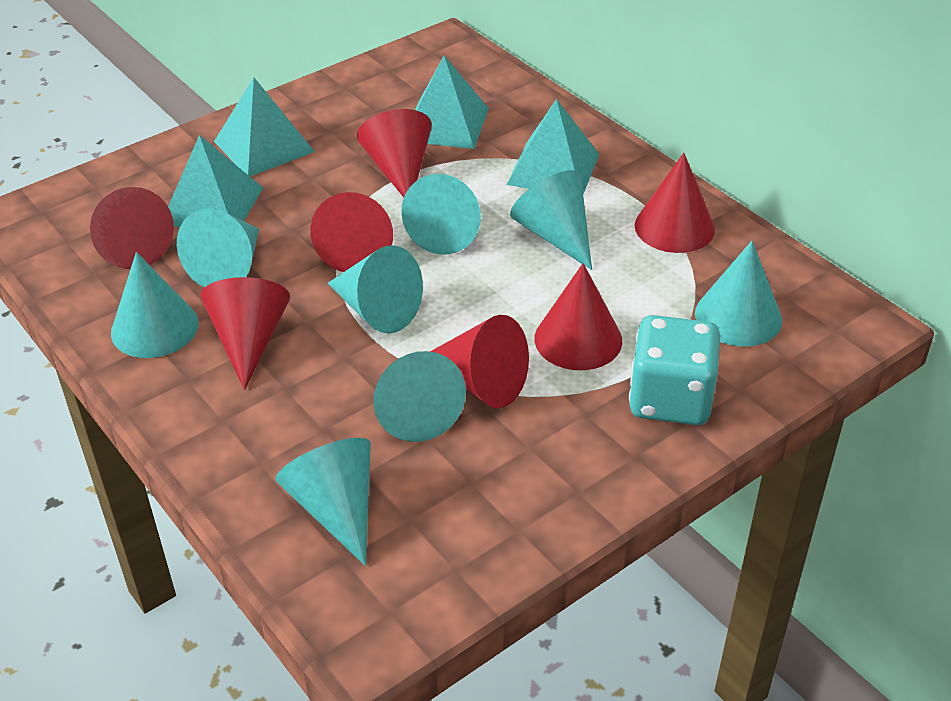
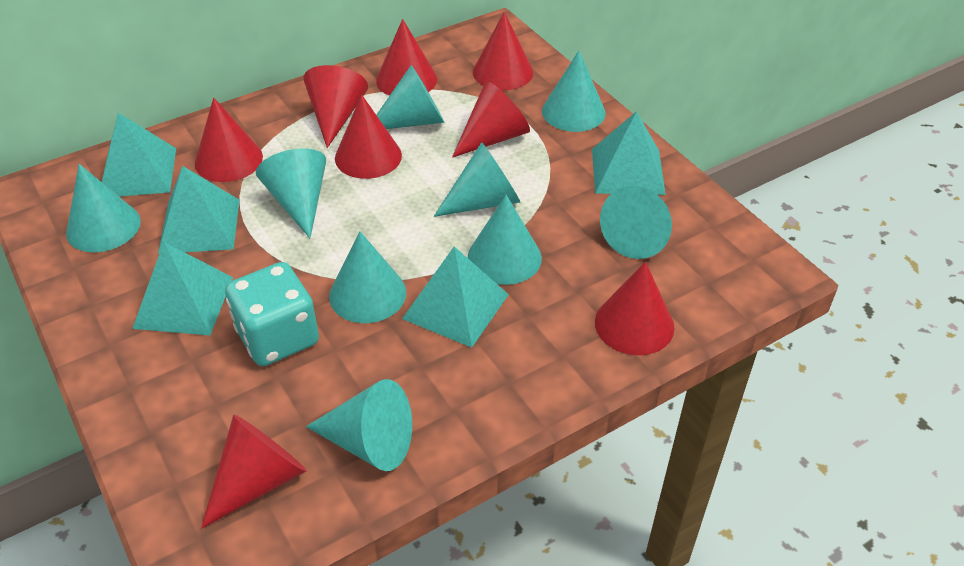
red cone: 7 -> 8
turquoise cone: 8 -> 9
turquoise pyramid: 4 -> 5

